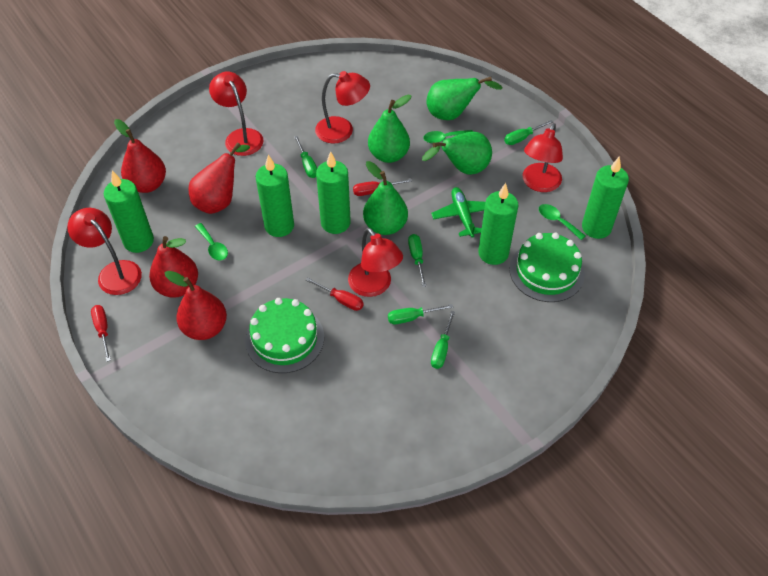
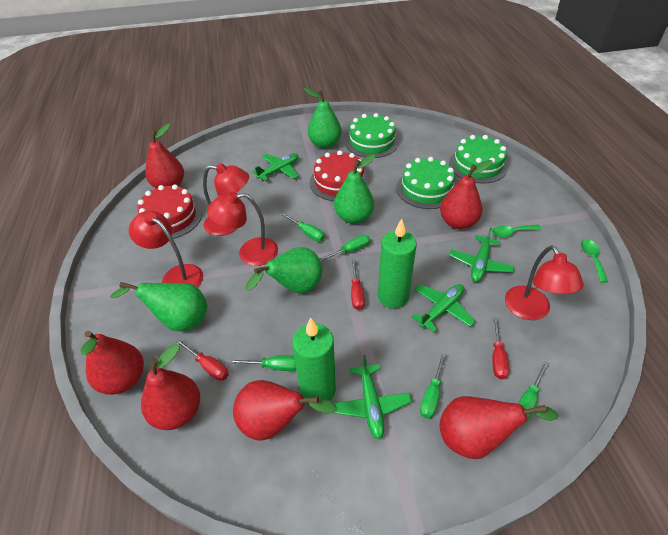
green cake: 2 -> 3
green candle: 5 -> 2
green plane: 1 -> 4
green spoon: 3 -> 2
red cake: 0 -> 2
red lamp: 5 -> 4
red pear: 4 -> 6

